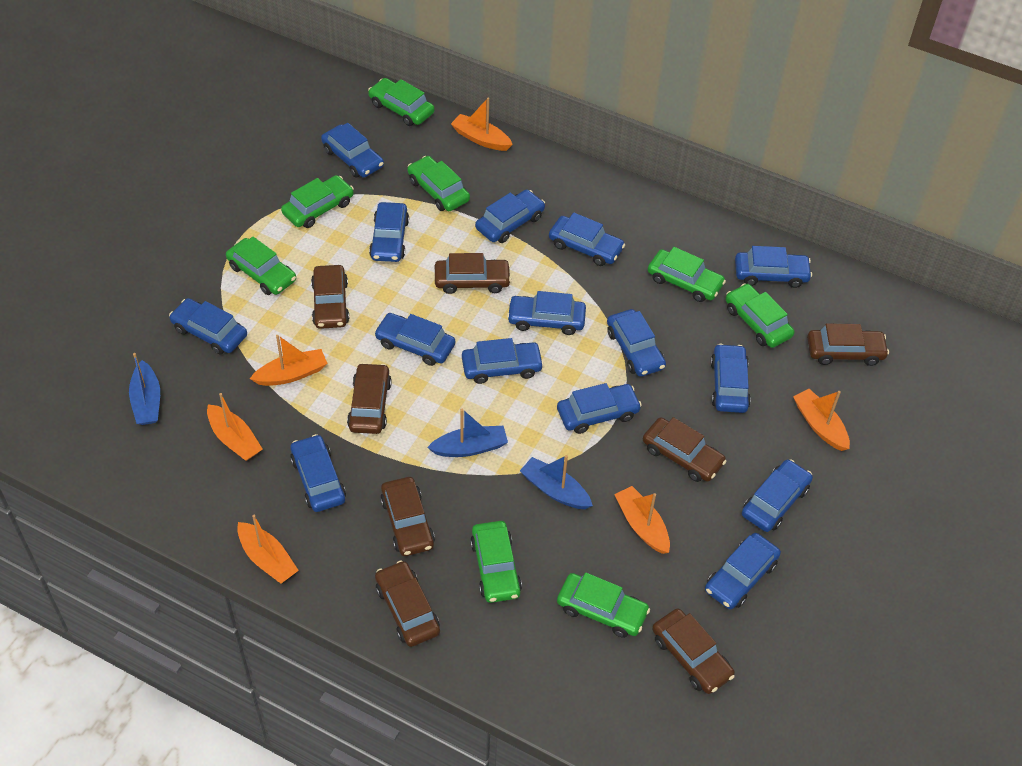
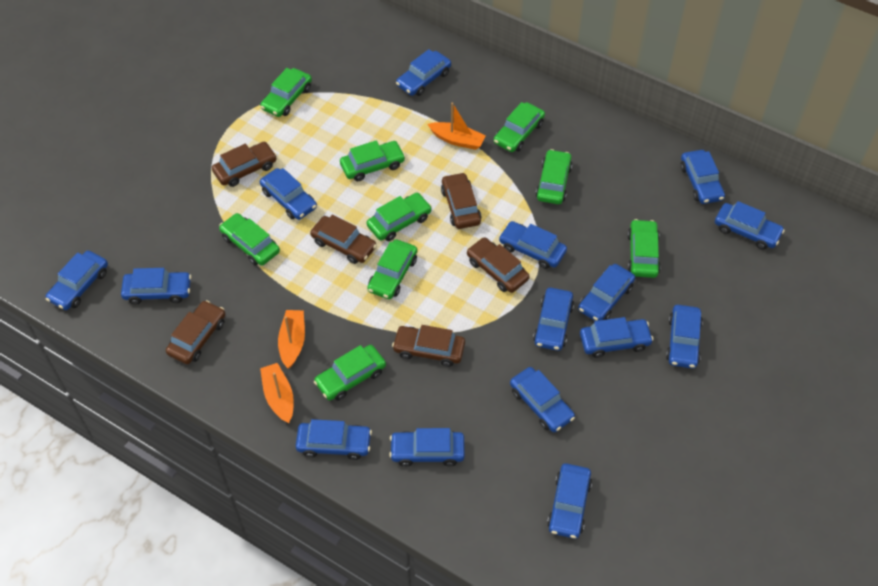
blue boat: 3 -> 0
brown car: 8 -> 6
green car: 8 -> 9
orange boat: 6 -> 3

